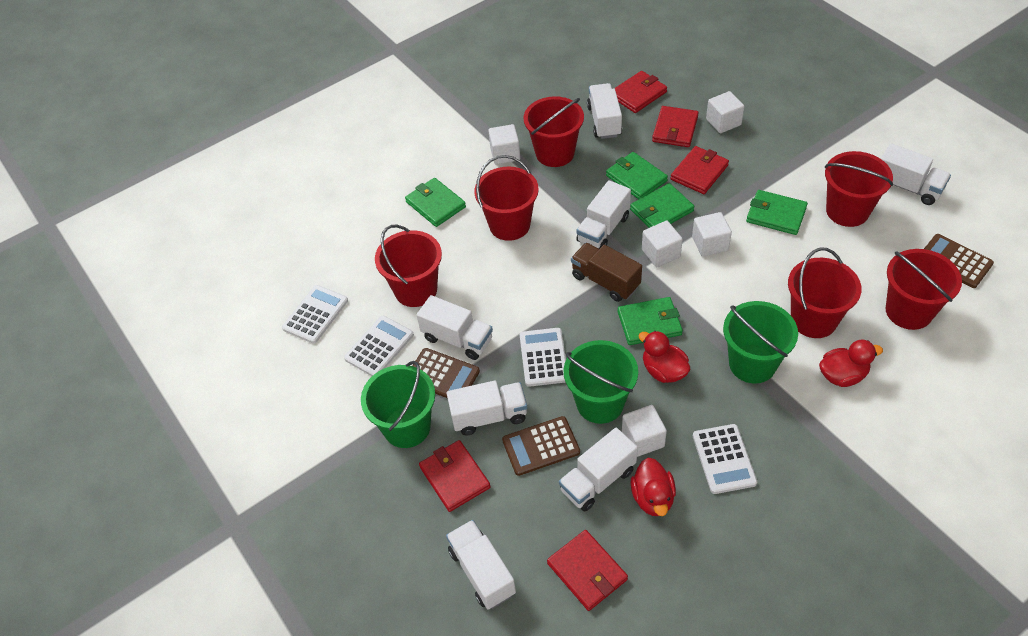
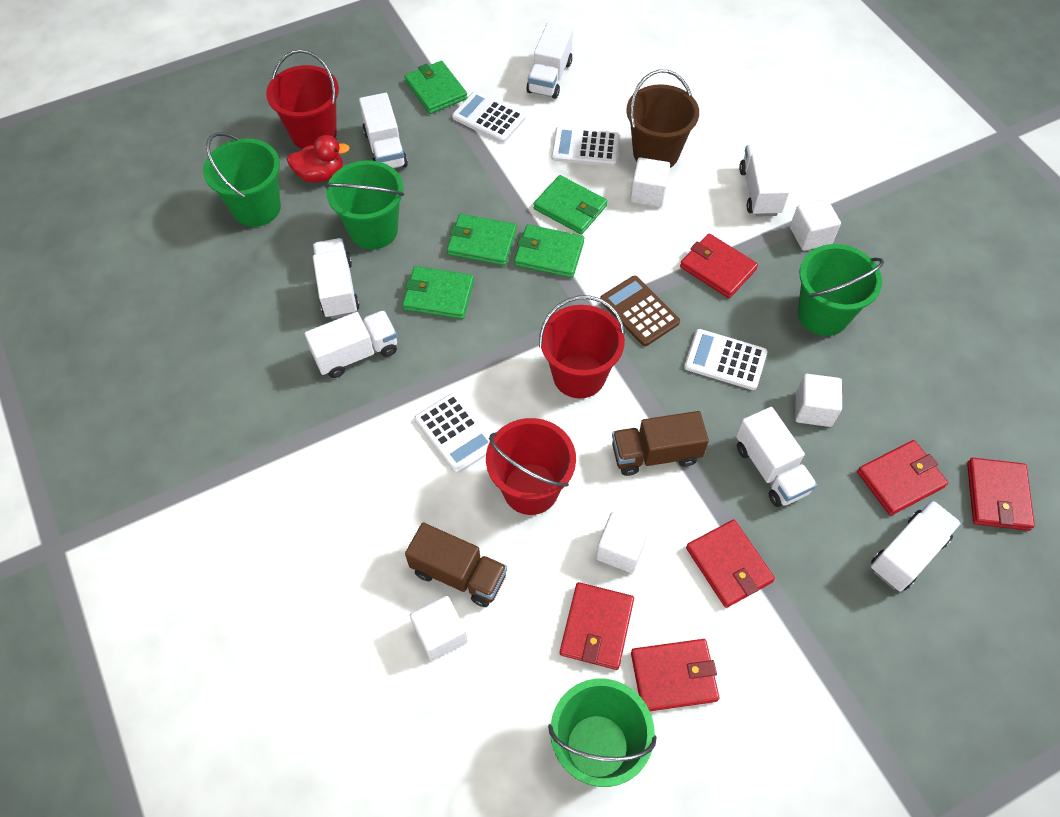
brown bucket: 0 -> 1
brown calculator: 3 -> 1
brown truck: 1 -> 2
green bucket: 3 -> 4
red bucket: 6 -> 3
red duck: 3 -> 1
red wallet: 5 -> 6

